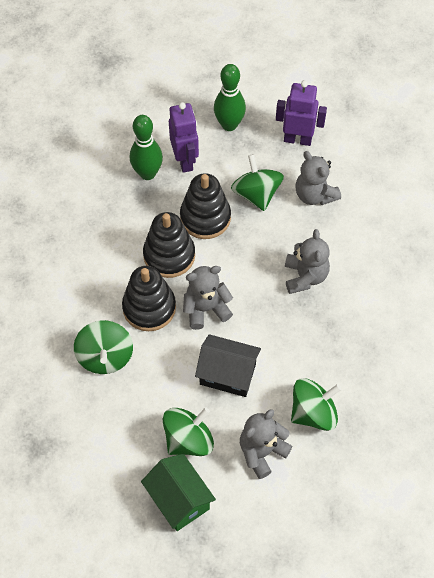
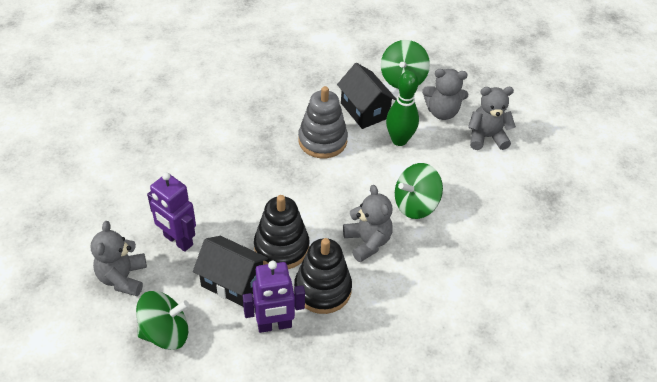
black house: 1 -> 2
black stacking toy: 3 -> 2
green bowling pin: 2 -> 1
green house: 1 -> 0
green spinning top: 4 -> 3
grey stacking toy: 0 -> 1

